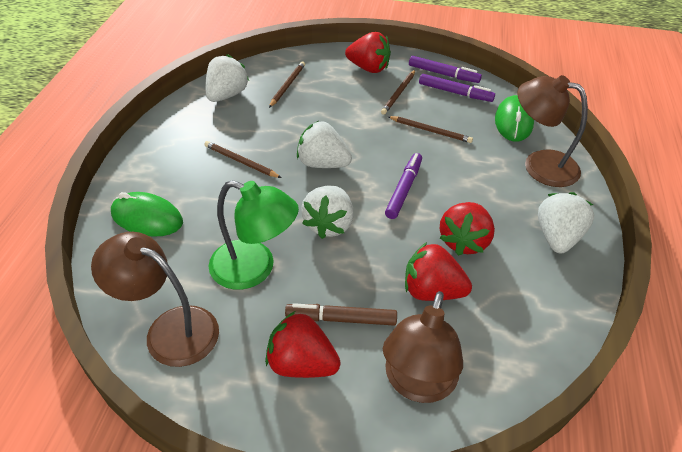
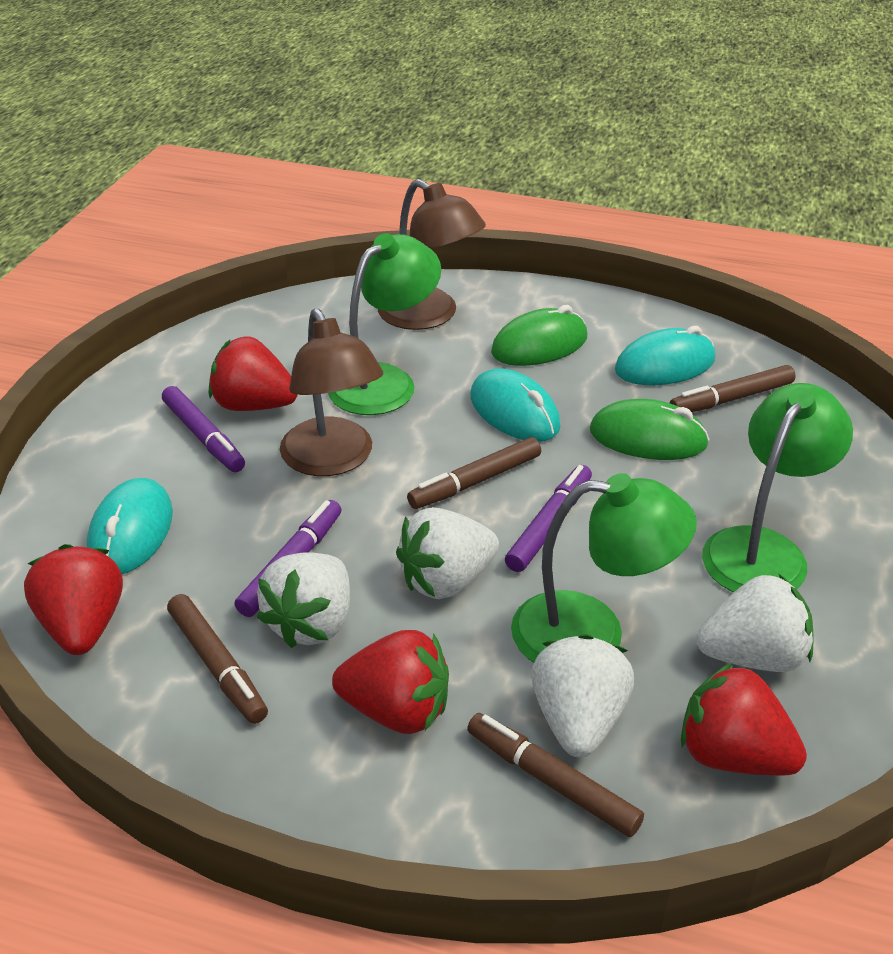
brown lamp: 3 -> 2
brown marker: 1 -> 4
brown pencil: 4 -> 0
green lamp: 1 -> 3
turquoise mouse: 0 -> 3

